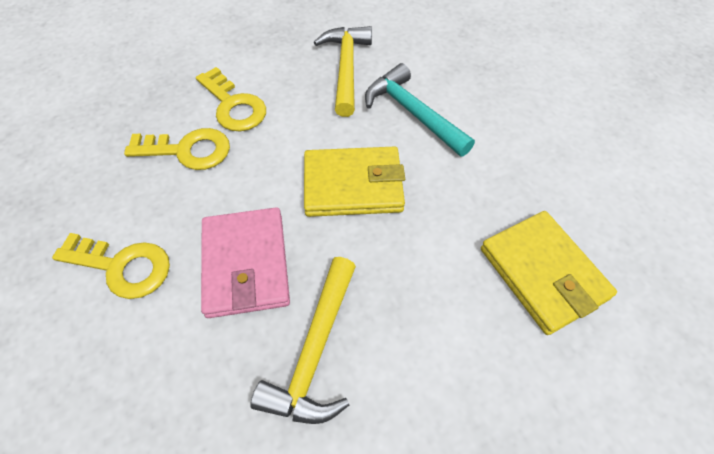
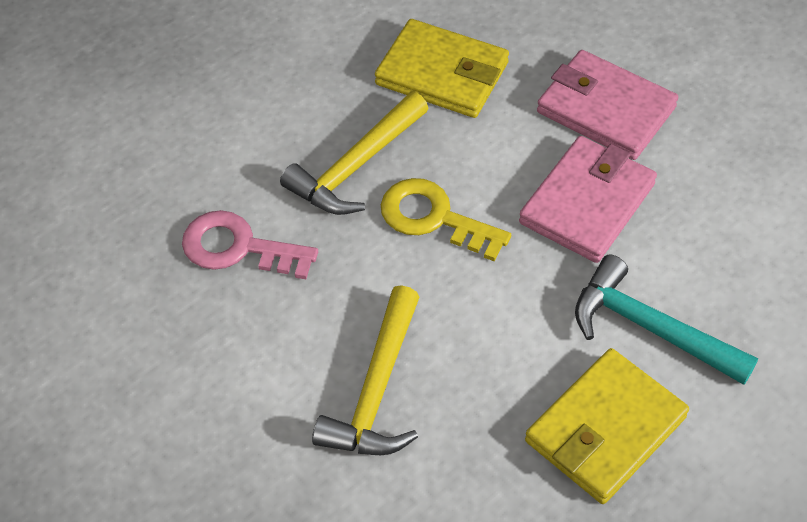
pink key: 0 -> 1
pink wallet: 1 -> 2
yellow key: 3 -> 1

